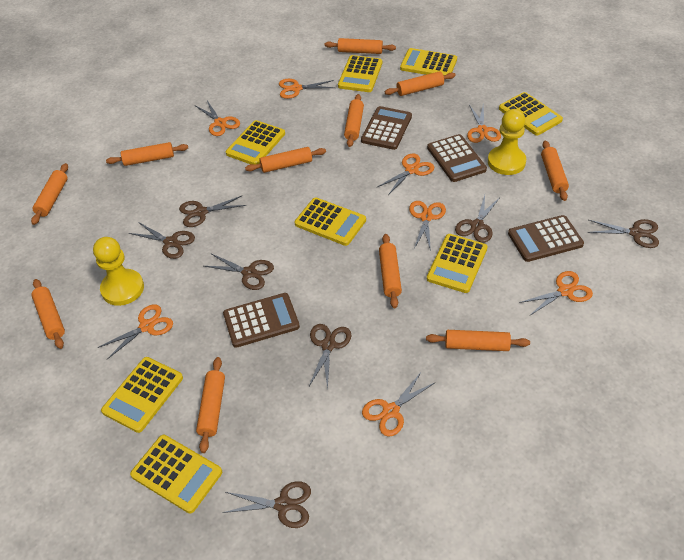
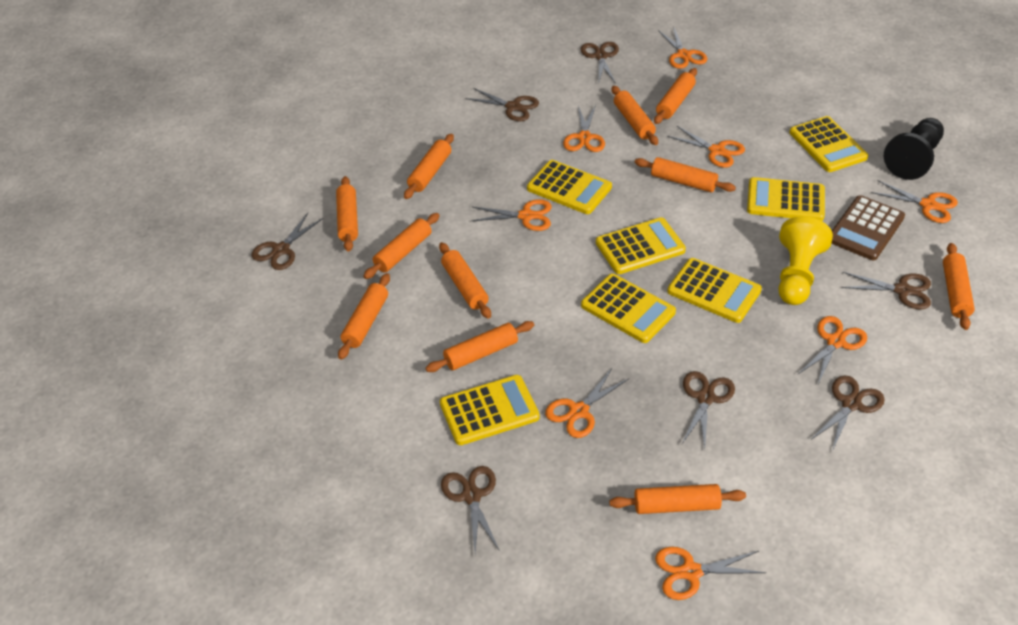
black pawn: 0 -> 1
brown calculator: 4 -> 1
yellow calculator: 8 -> 7
yellow pawn: 2 -> 1

